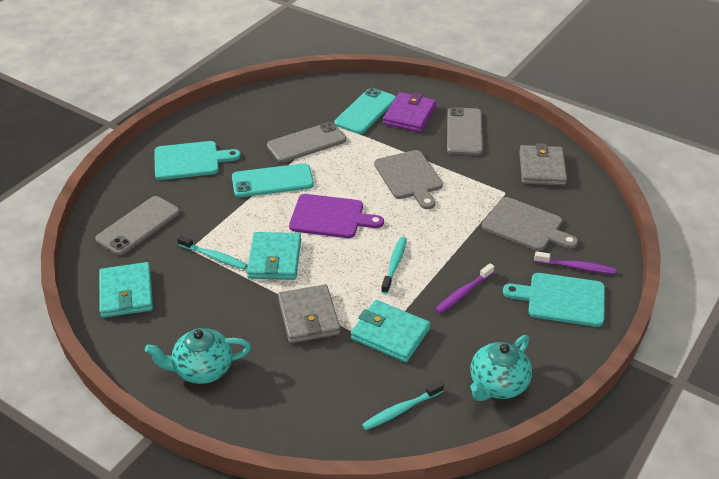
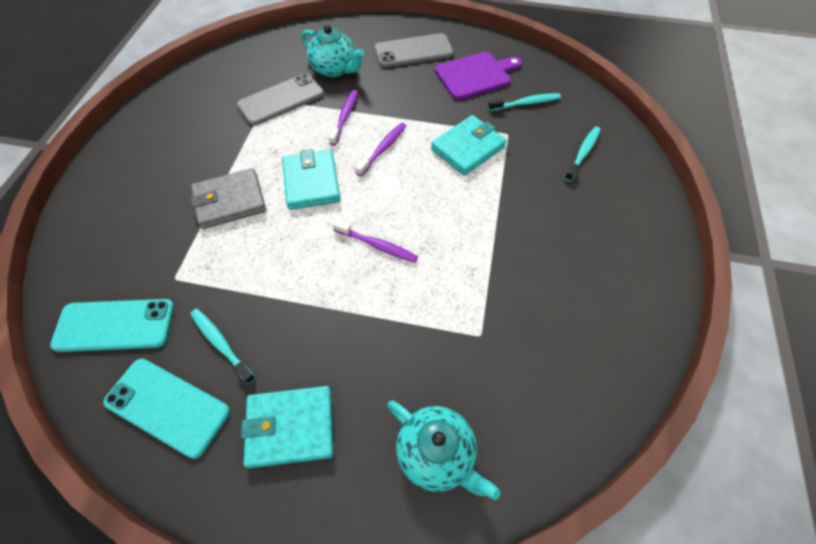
grey cutting board: 2 -> 0
grey phone: 3 -> 2
grey wallet: 2 -> 1
purple toothbrush: 2 -> 3
purple wallet: 1 -> 0
turquoise cutting board: 2 -> 0

